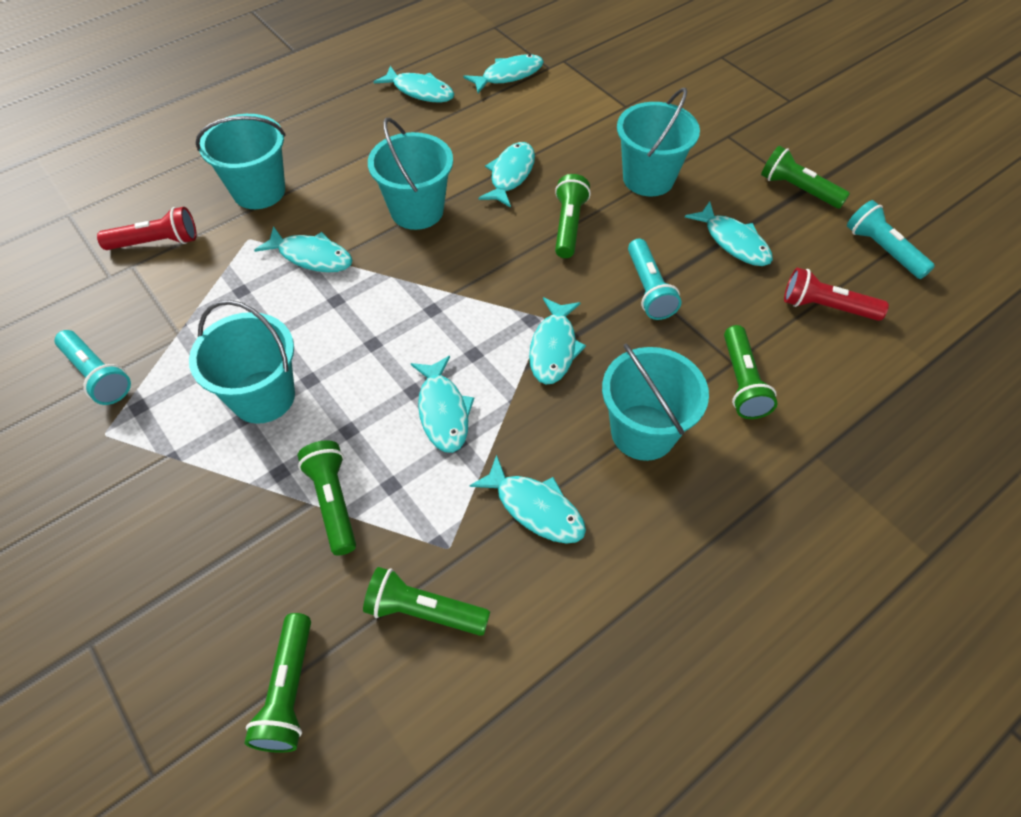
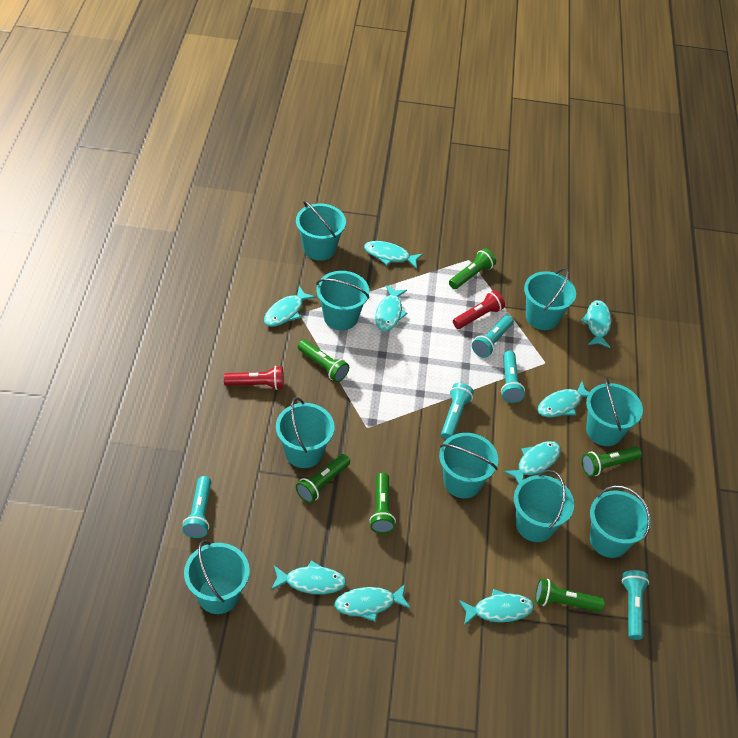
turquoise bucket: 5 -> 9
turquoise fish: 8 -> 9
turquoise flashlight: 3 -> 5

